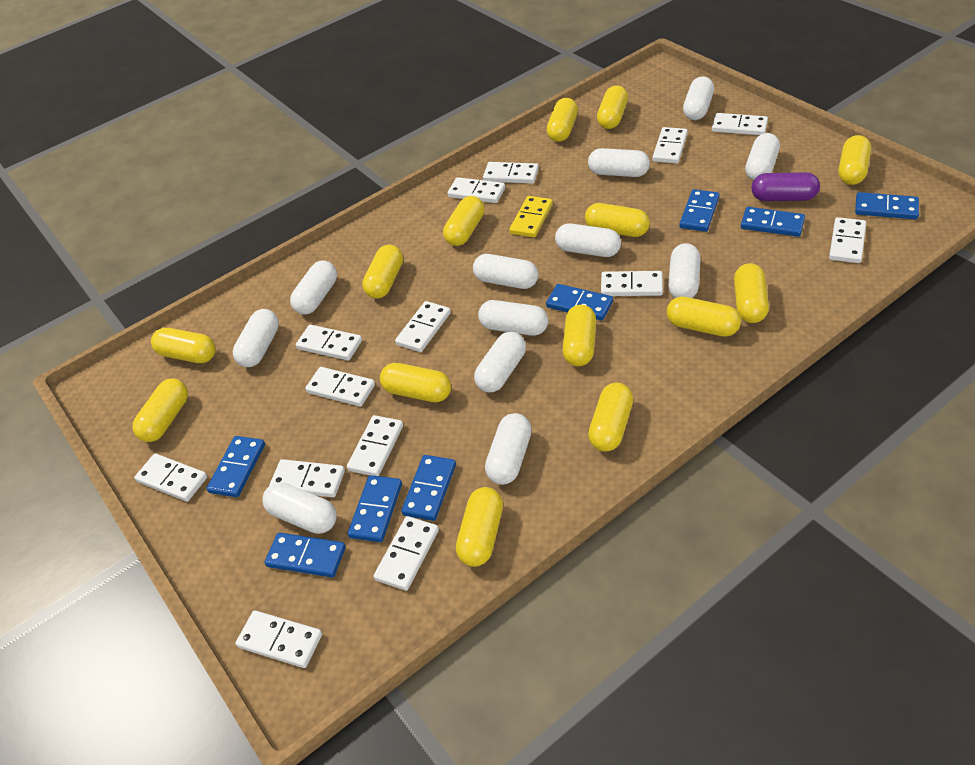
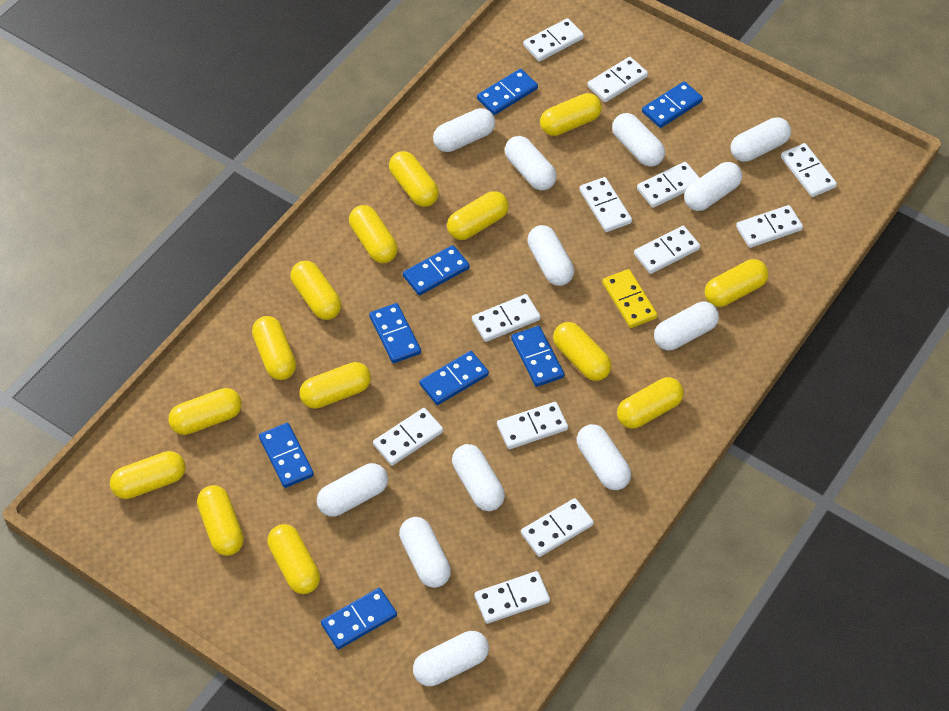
purple capsule: 1 -> 0
white domino: 14 -> 12

